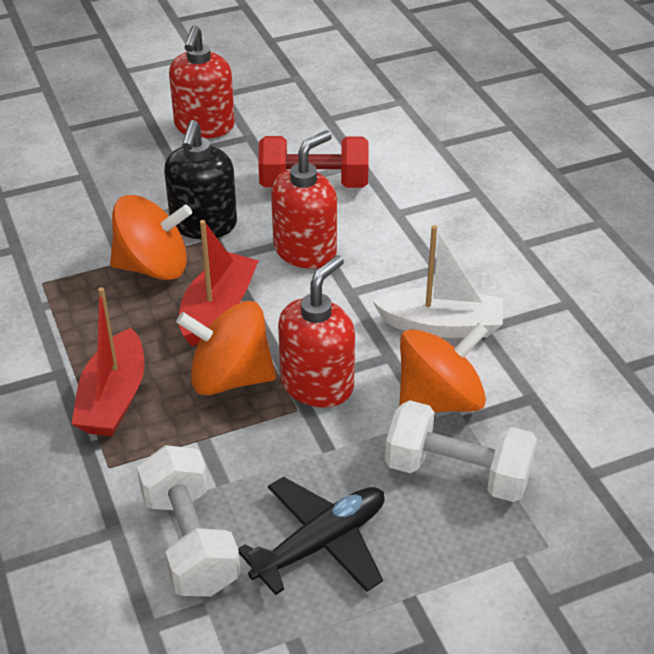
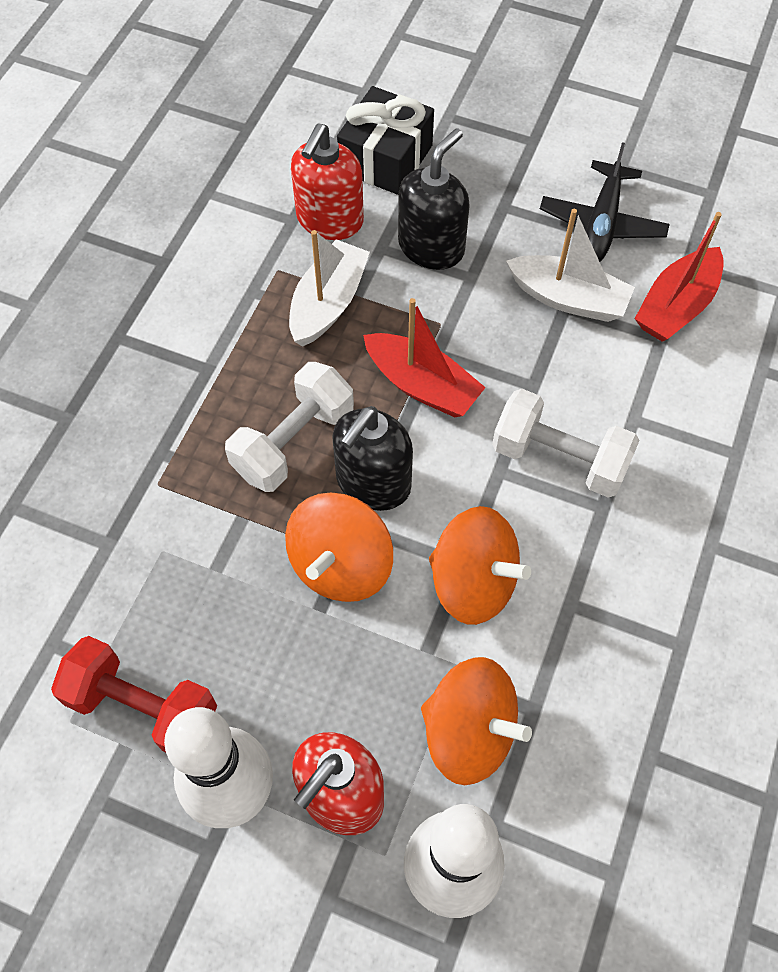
black gift: 0 -> 1
black soap dispenser: 1 -> 2
red soap dispenser: 3 -> 2
white boat: 1 -> 2
white bowling pin: 0 -> 2

